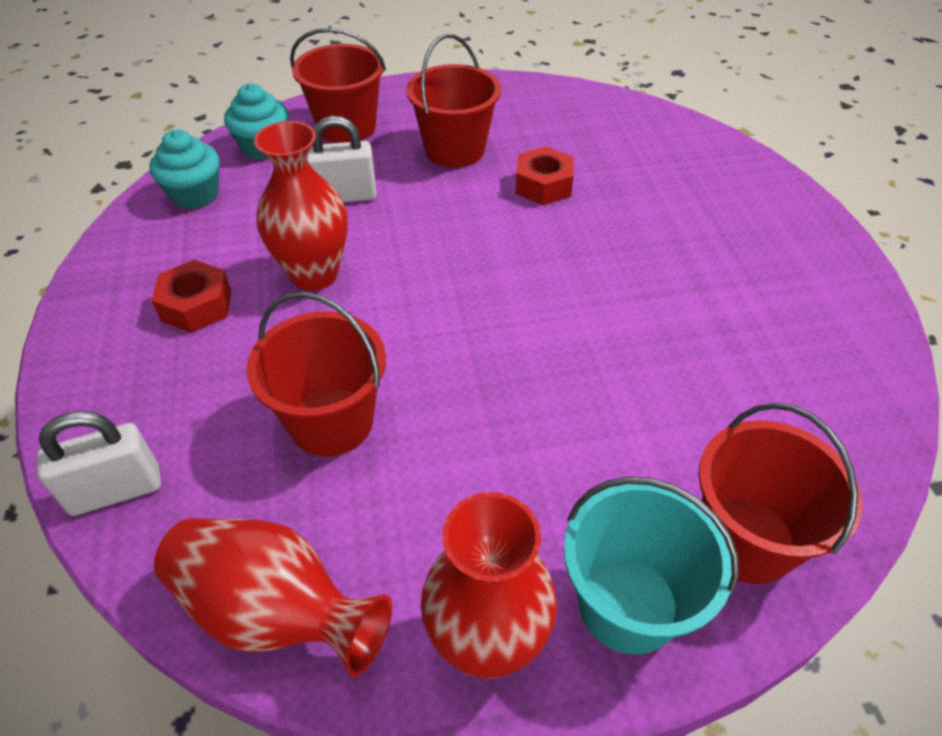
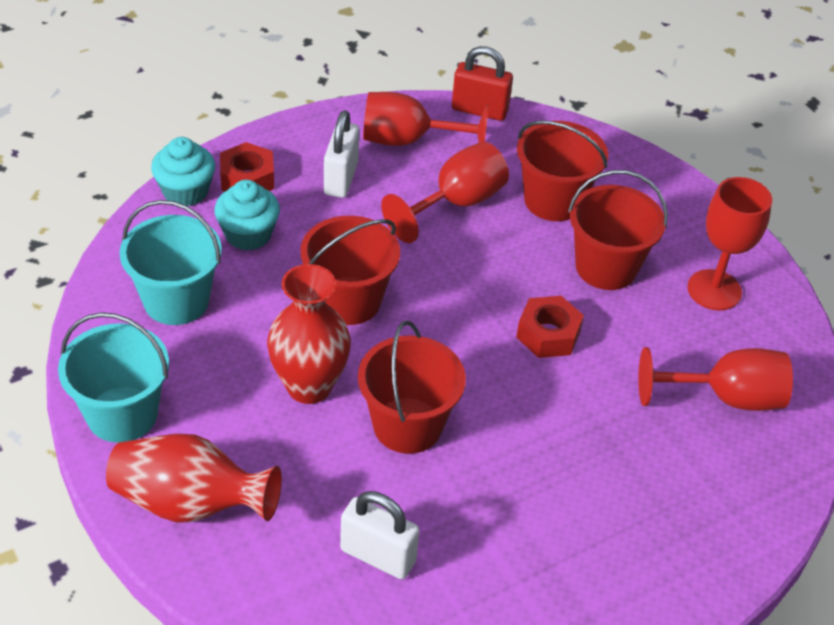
red goblet: 0 -> 4
red padlock: 0 -> 1
red vase: 3 -> 2
turquoise bucket: 1 -> 2

